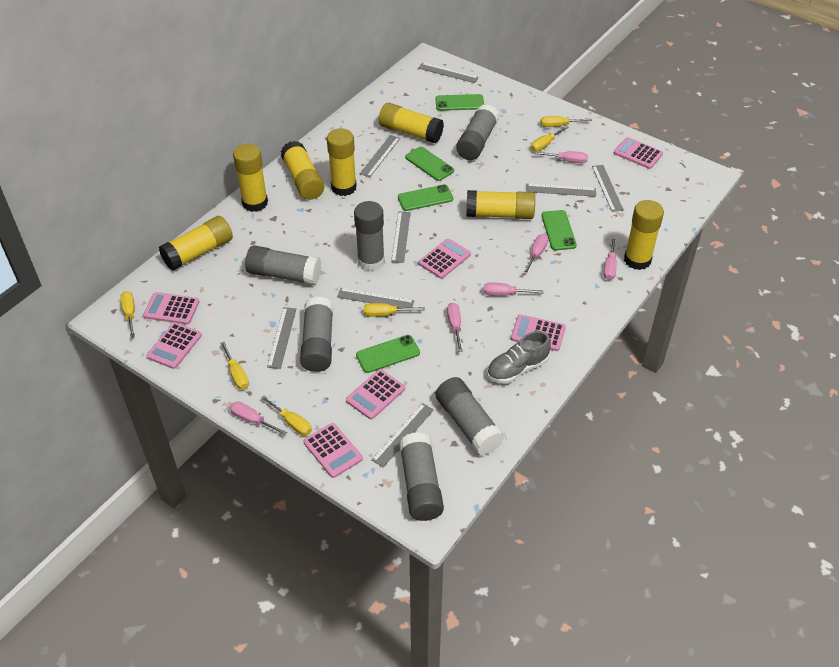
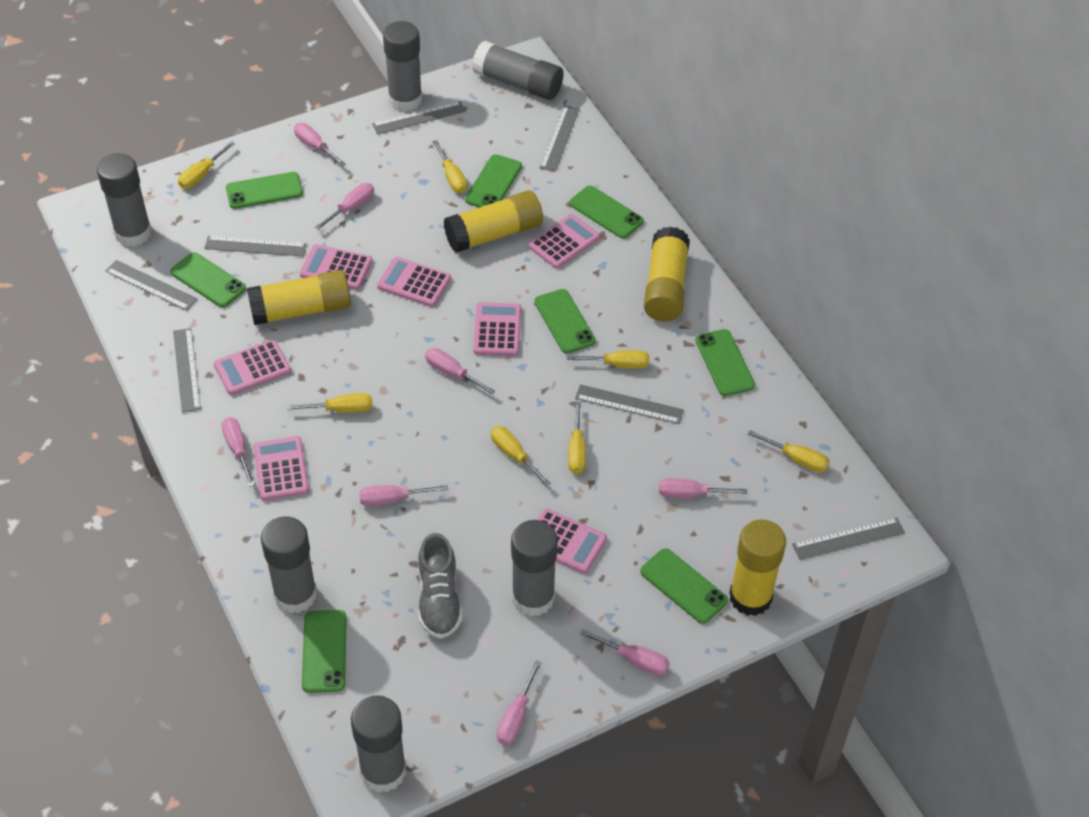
green phone: 5 -> 8
grey ruler: 8 -> 7
pink screwdriver: 6 -> 8
yellow glue stick: 7 -> 4
yellow screwdriver: 6 -> 7

